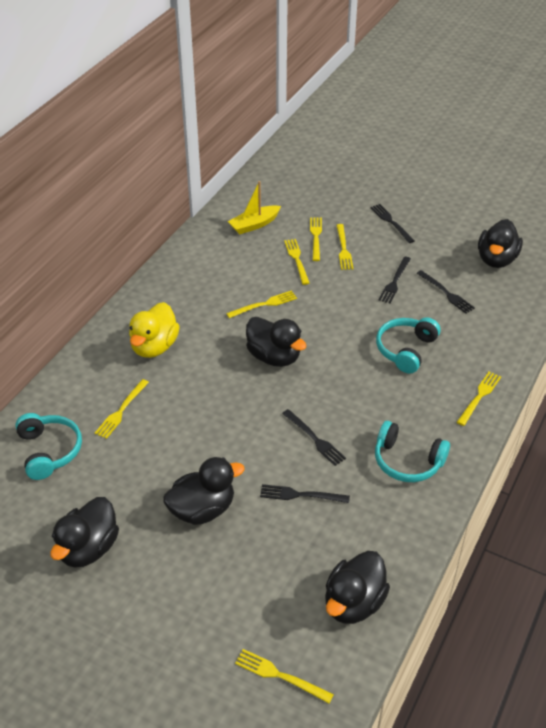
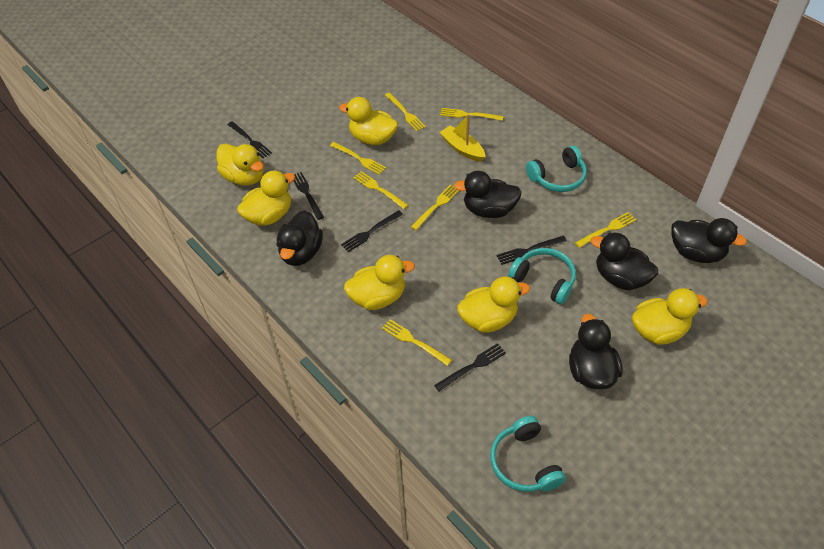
yellow duck: 1 -> 6

